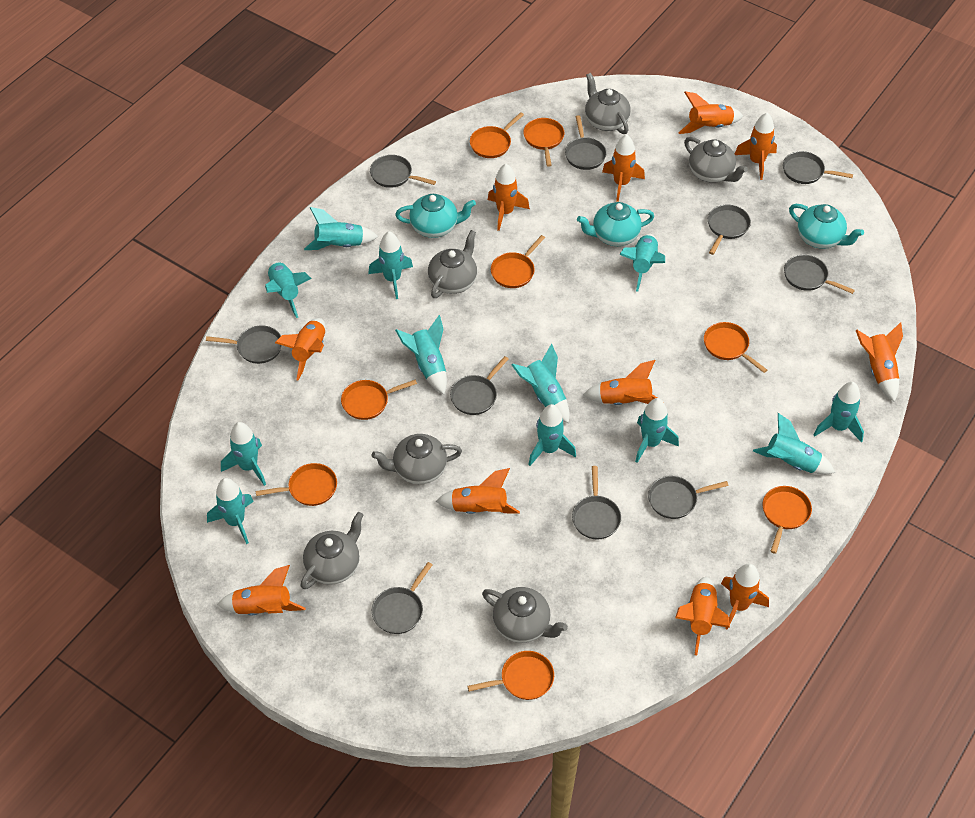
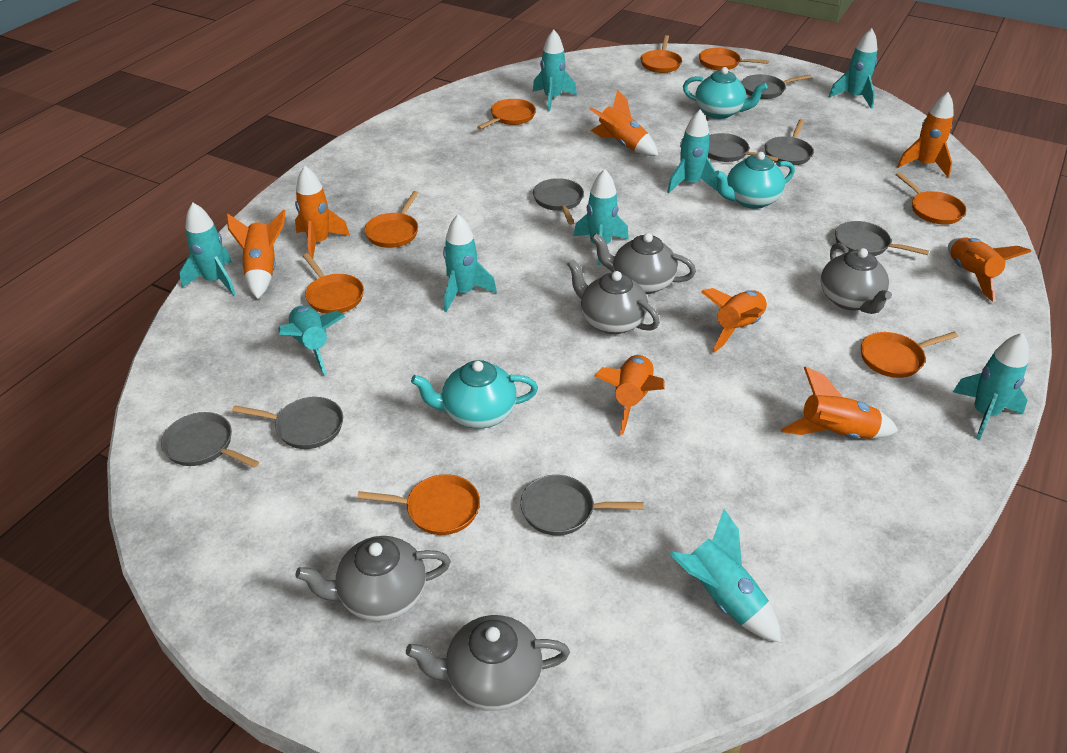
grey pan: 10 -> 8
grey teapot: 6 -> 5
orange rocket: 11 -> 8
turquoise rocket: 12 -> 9

